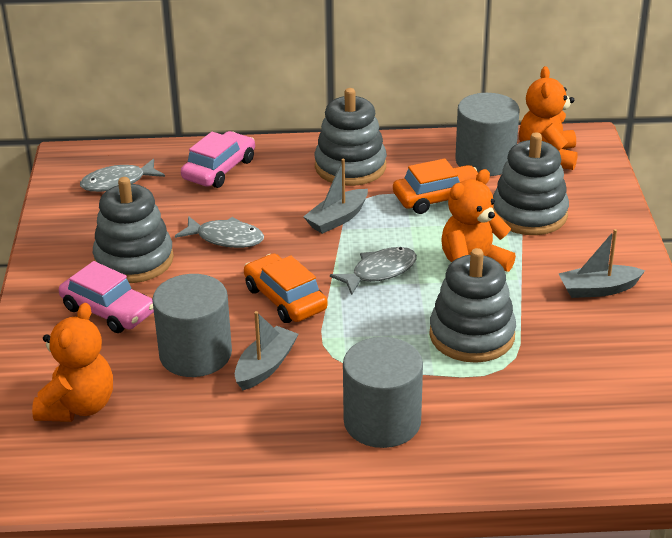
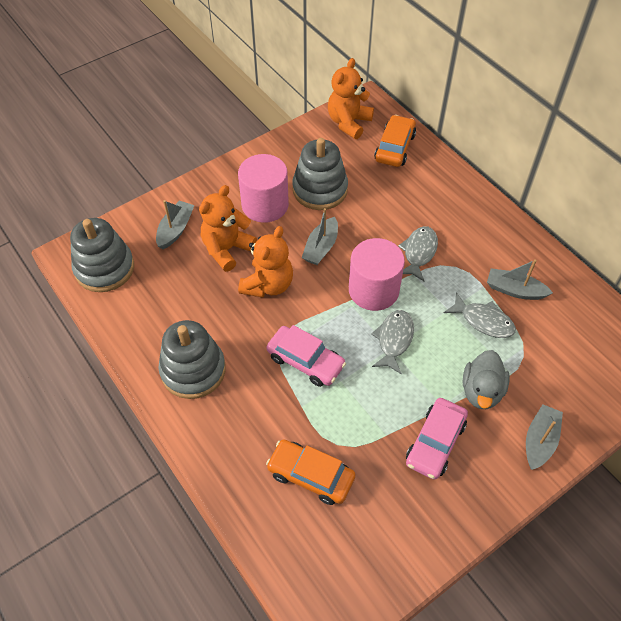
grey boat: 3 -> 4
grey cylinder: 3 -> 0
grey duck: 0 -> 1
grey stacking toy: 4 -> 3
pink cylinder: 0 -> 2

